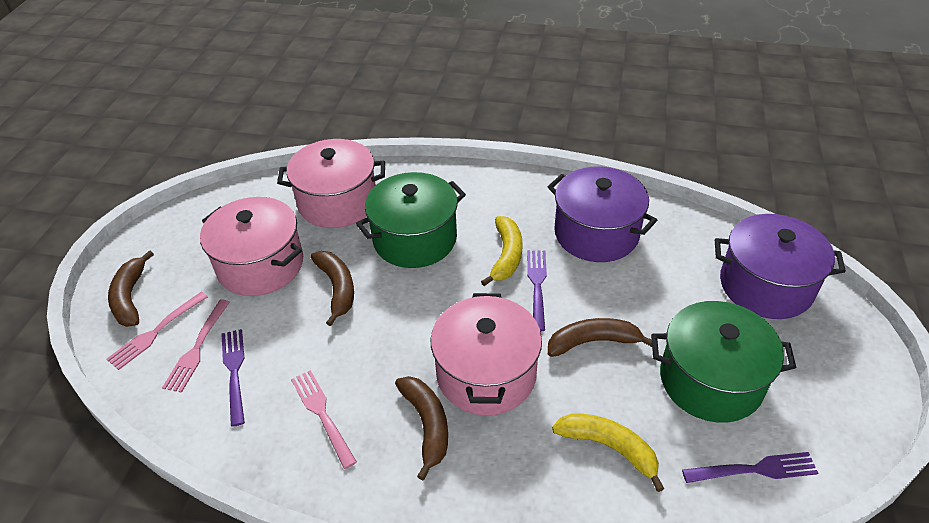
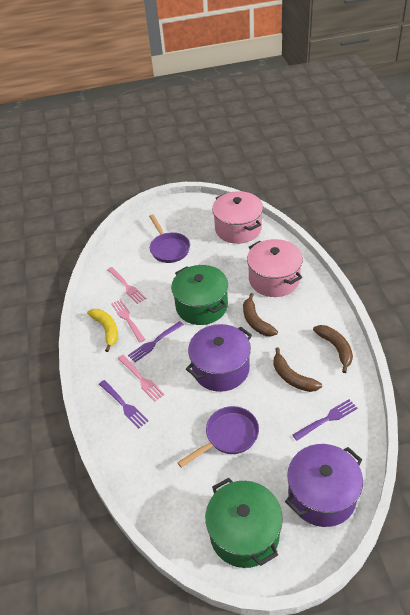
brown banana: 4 -> 3
pink pot: 3 -> 2
purple pan: 0 -> 2
yellow banana: 2 -> 1

